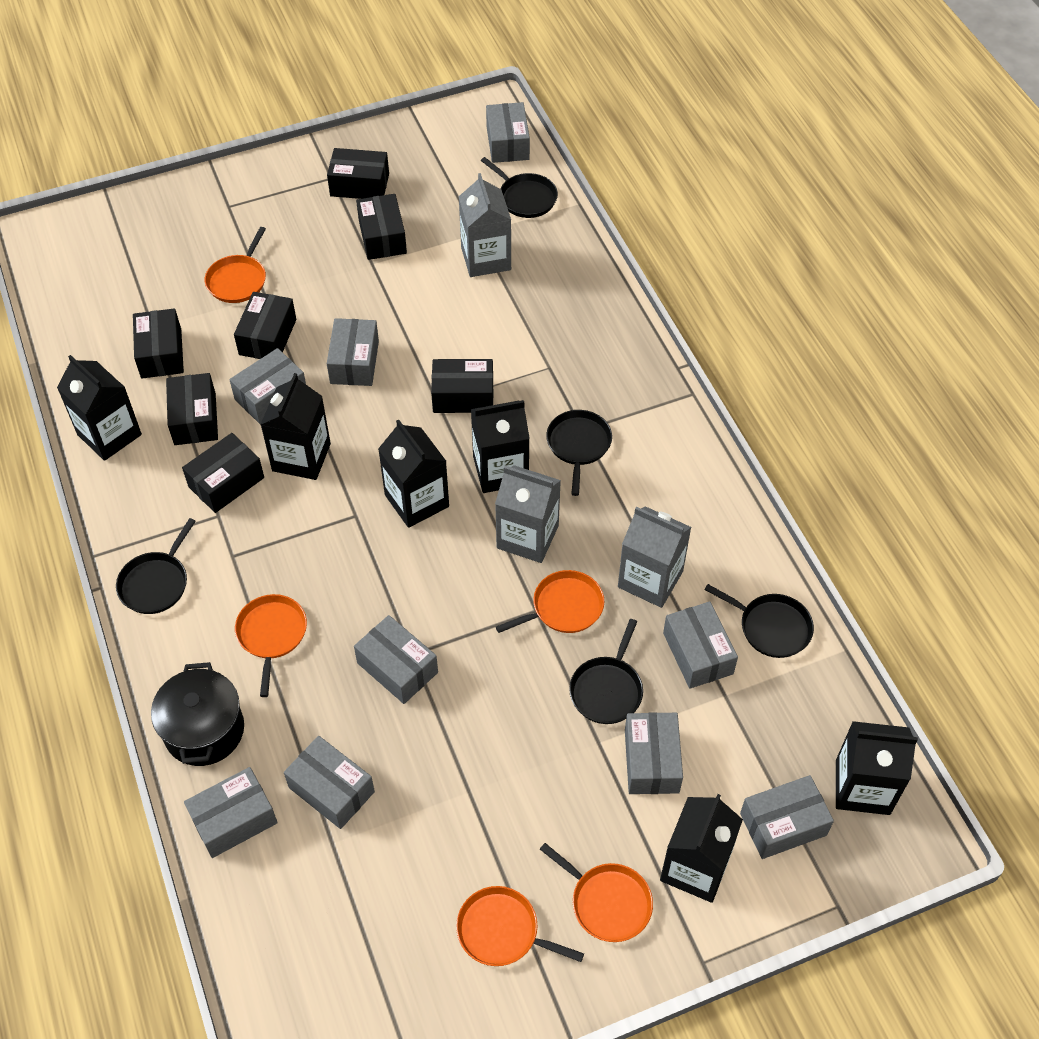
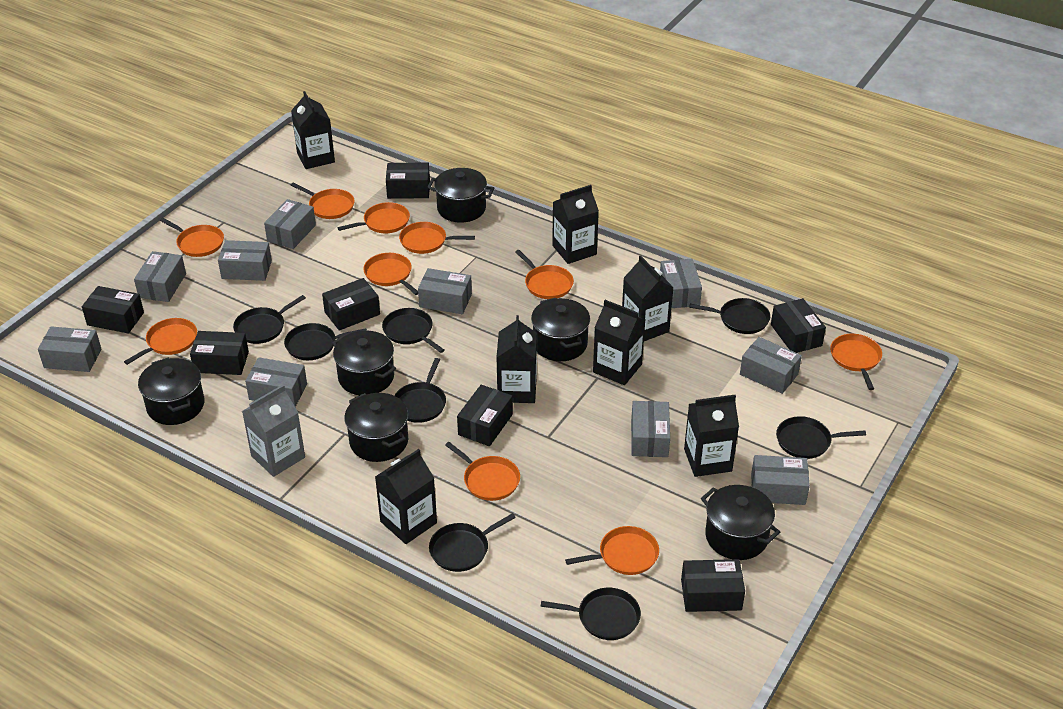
black carton: 6 -> 7
black pan: 5 -> 8
black pot: 1 -> 6
grey box: 9 -> 10
grey carton: 3 -> 1
orange pan: 5 -> 10

